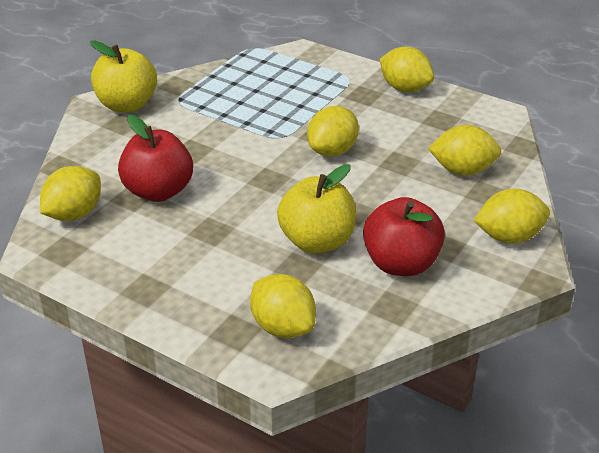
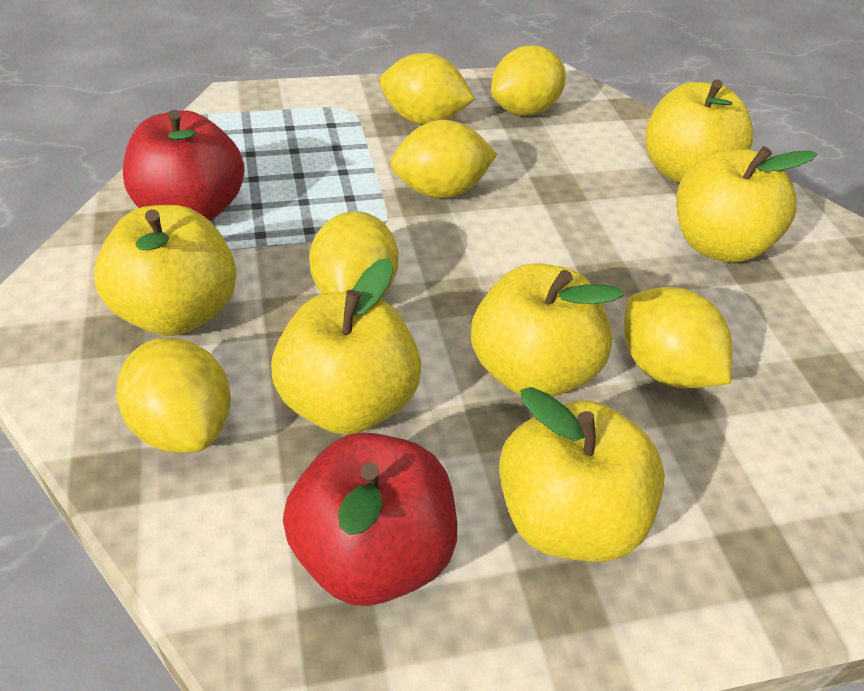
yellow apple: 2 -> 6

